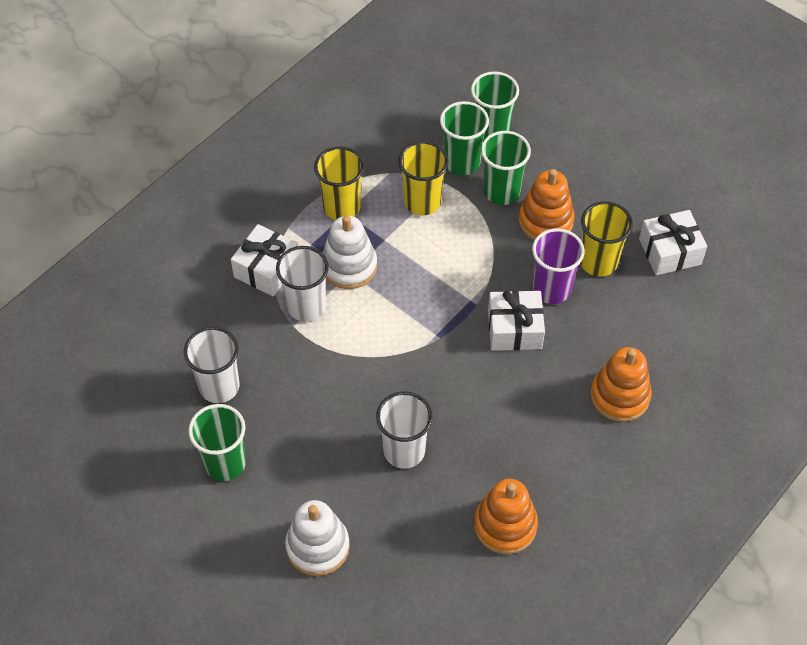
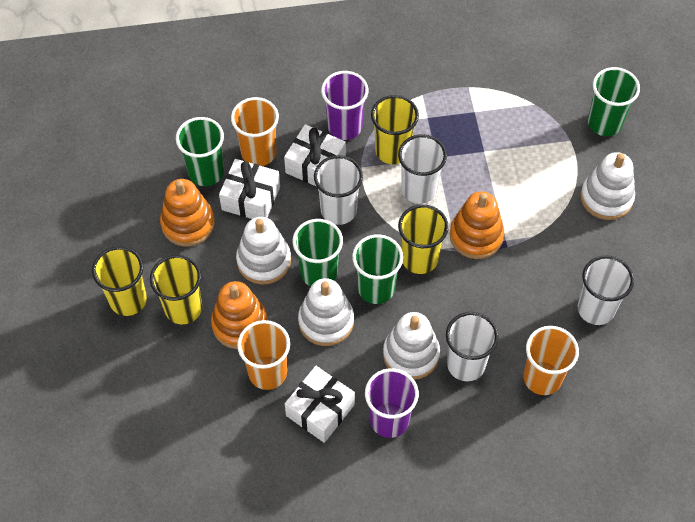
orange cup: 0 -> 3
purple cup: 1 -> 2
white cup: 3 -> 4
white stacking toy: 2 -> 4
yellow cup: 3 -> 4

